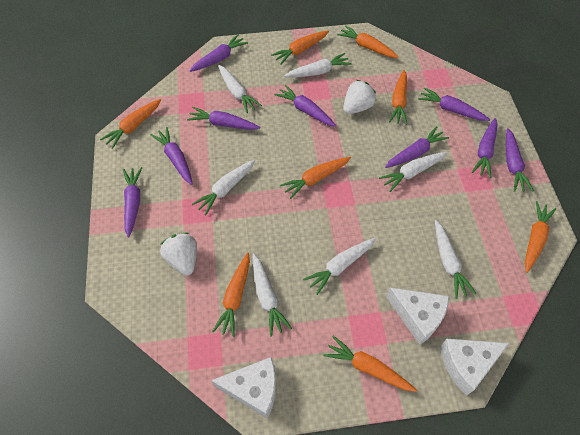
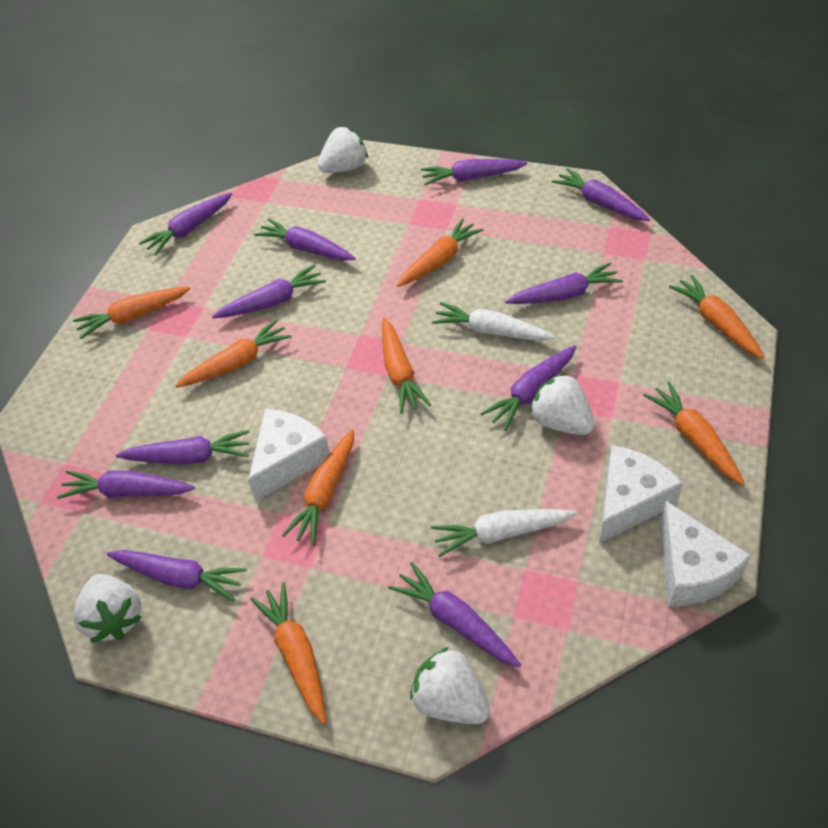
purple carrot: 9 -> 11
white carrot: 7 -> 2
white strawberry: 2 -> 4

